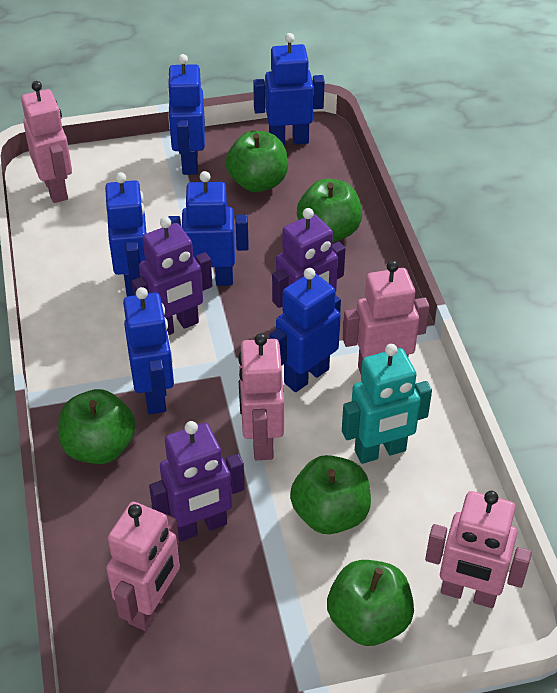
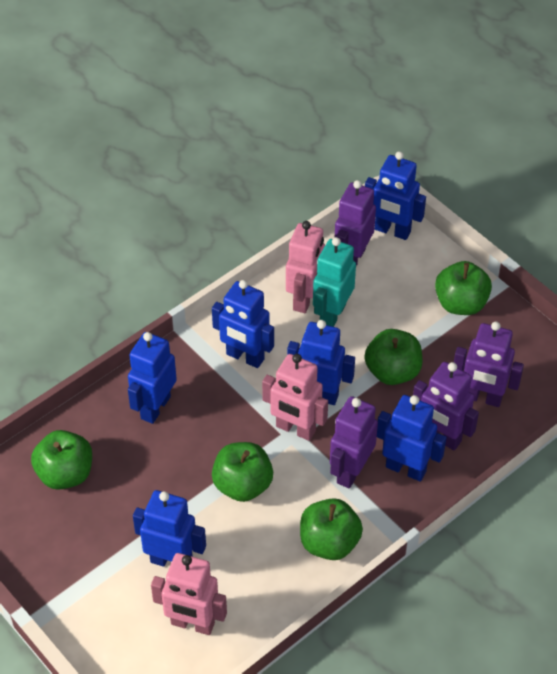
pink robot: 5 -> 3
purple robot: 3 -> 4

